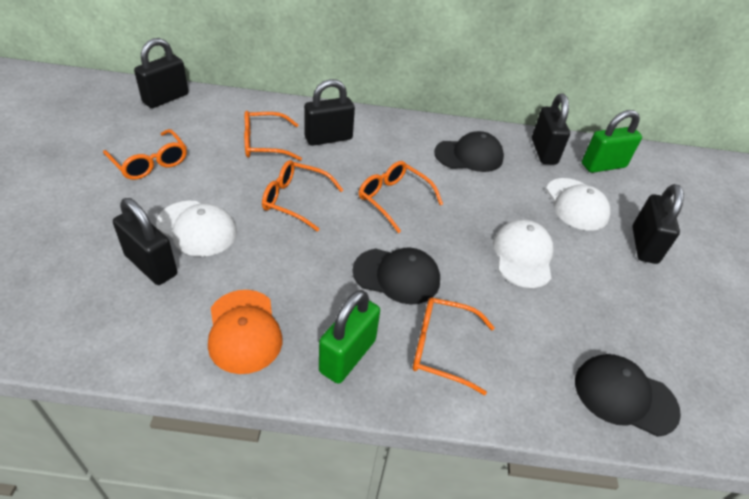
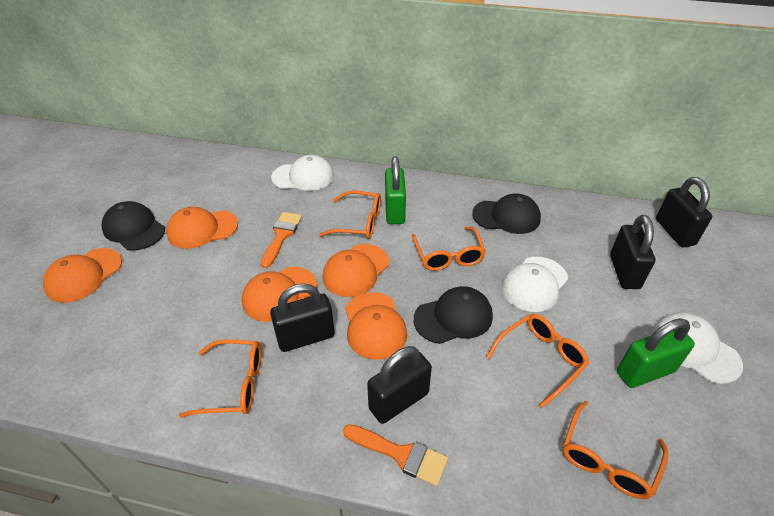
black padlock: 5 -> 4
orange brush: 0 -> 2
orange cap: 1 -> 5

